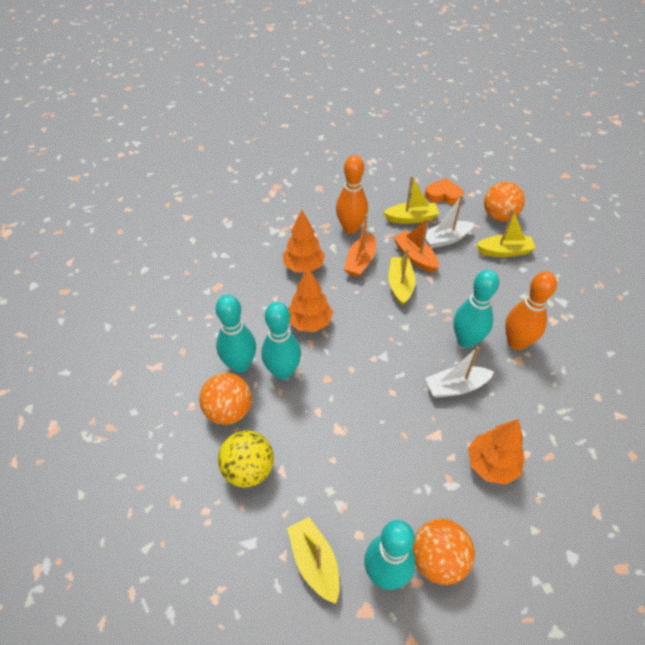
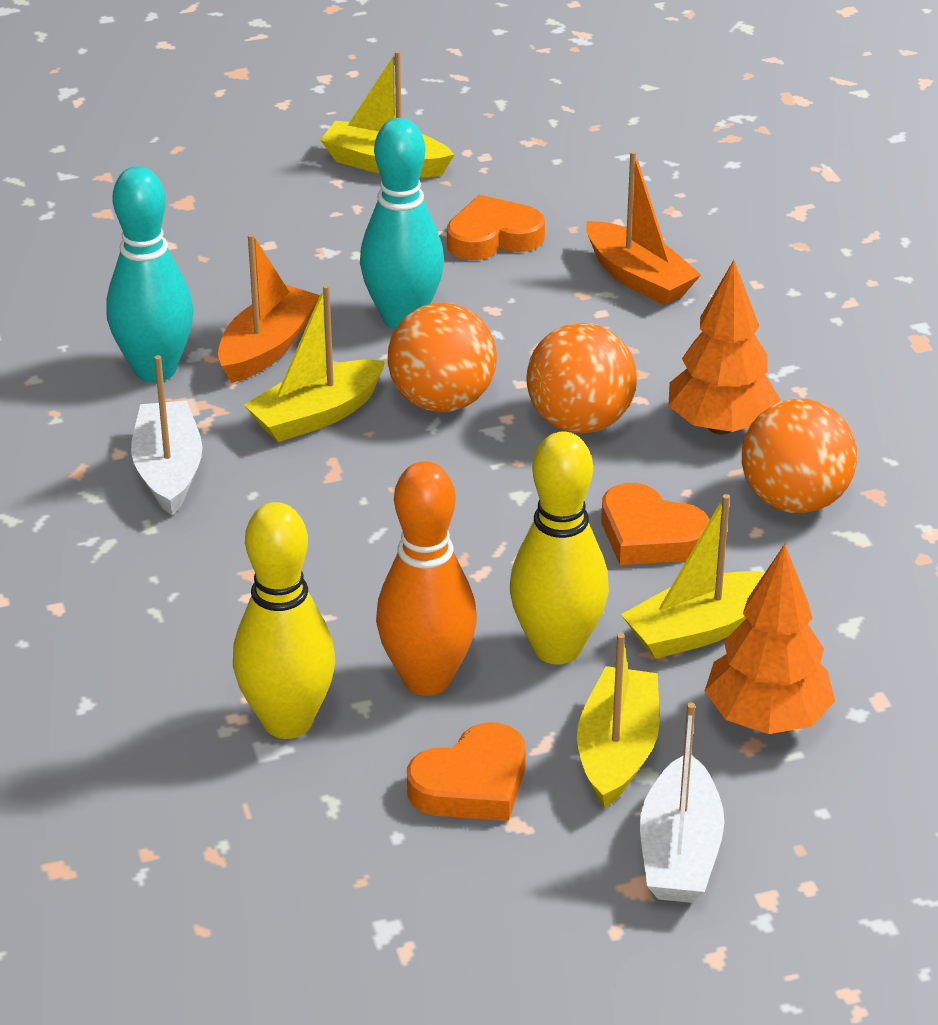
orange bowling pin: 2 -> 1
orange heart: 1 -> 3
orange tree: 3 -> 2
turquoise bowling pin: 4 -> 2
yellow ball: 1 -> 0
yellow bowling pin: 0 -> 2

